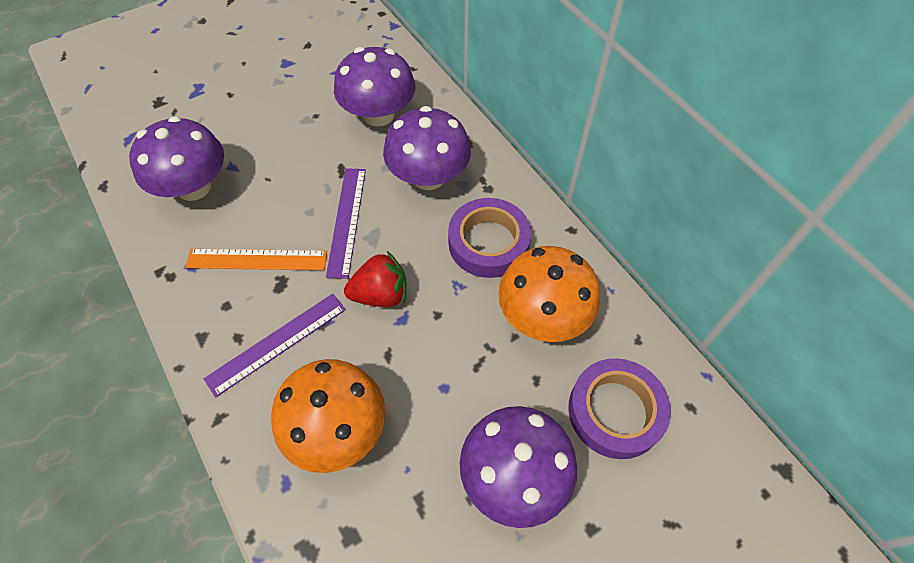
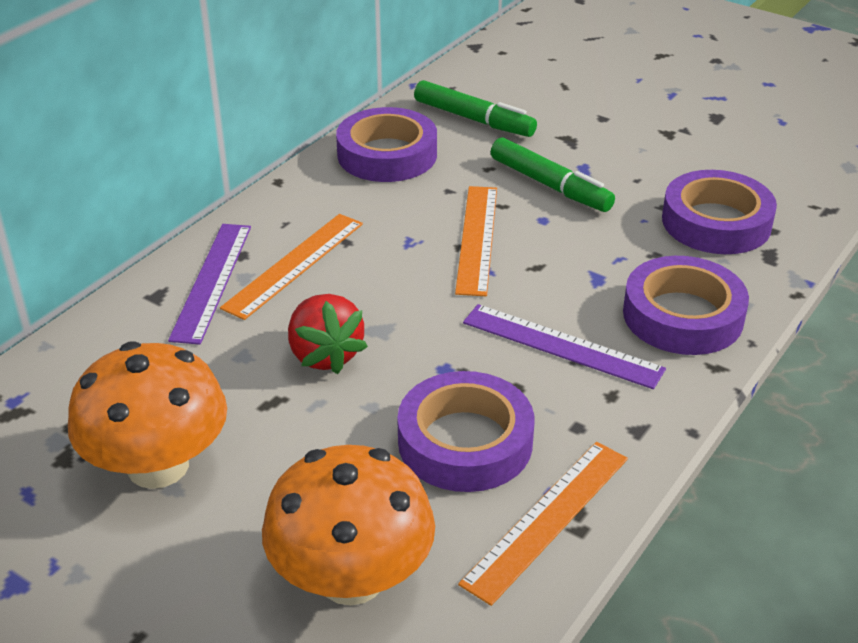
green marker: 0 -> 2
orange ruler: 1 -> 3
purple mushroom: 4 -> 0
purple tape: 2 -> 4

